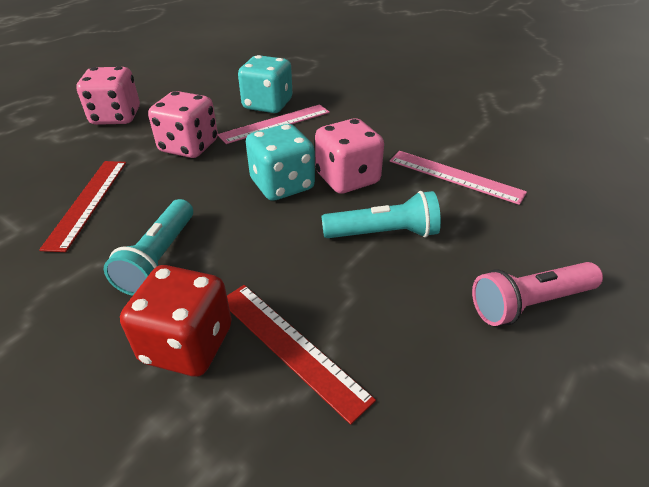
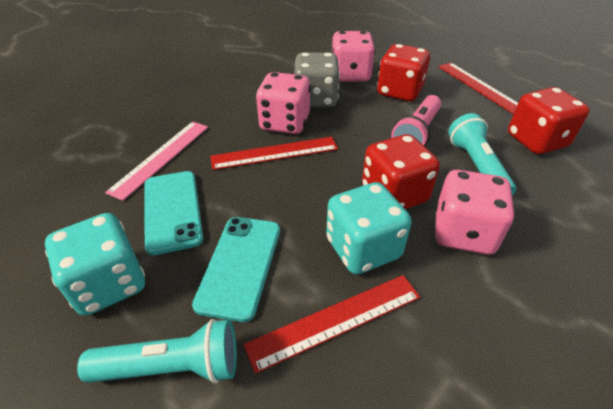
grey dice: 0 -> 1
pink ruler: 2 -> 1
red dice: 1 -> 3
red ruler: 2 -> 3
turquoise phone: 0 -> 2

